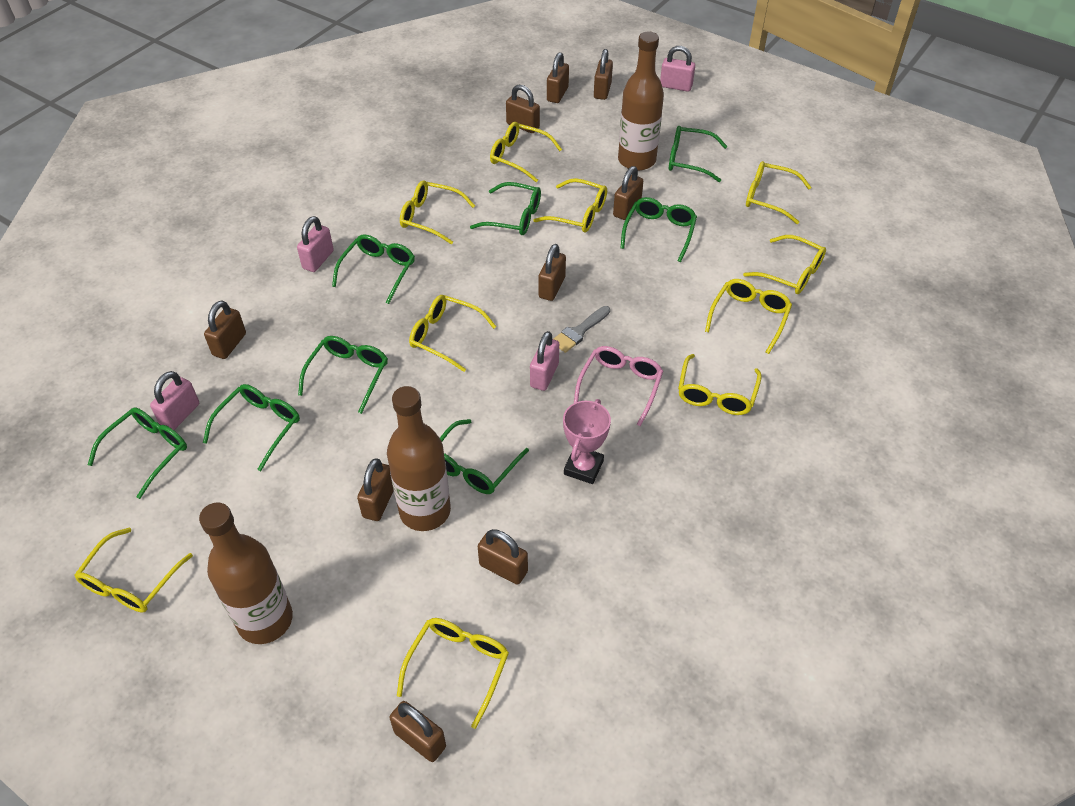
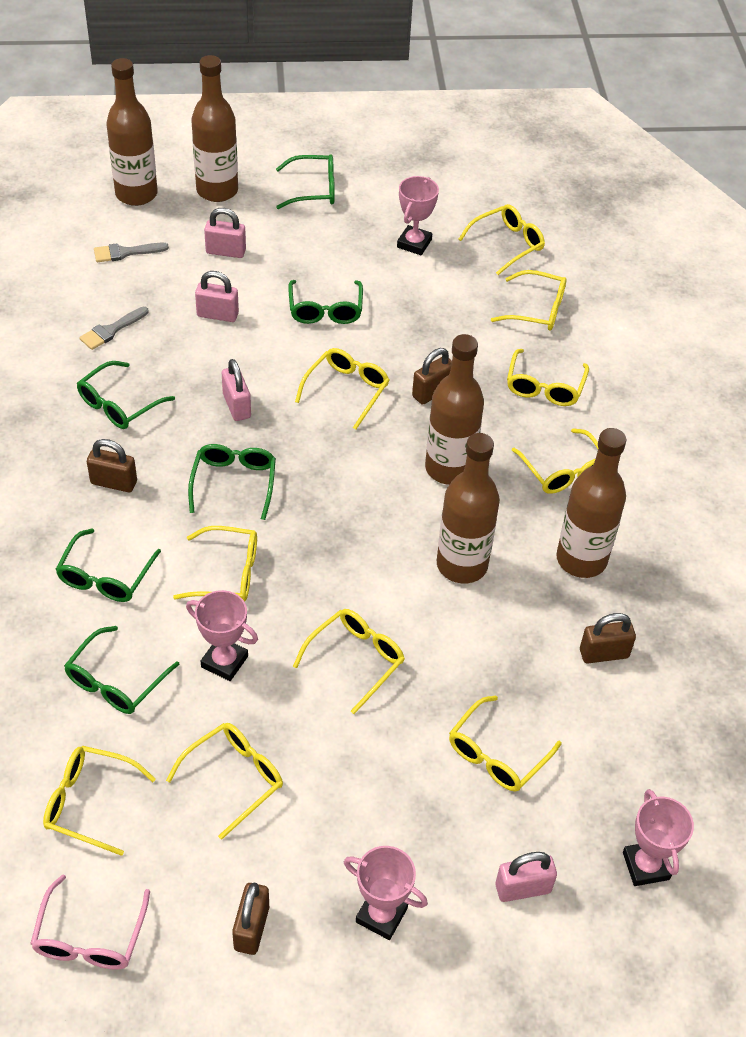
brown bottle: 3 -> 5
brown padlock: 9 -> 4
green glasses: 8 -> 6
grey brush: 1 -> 2
pink trophy: 1 -> 4

